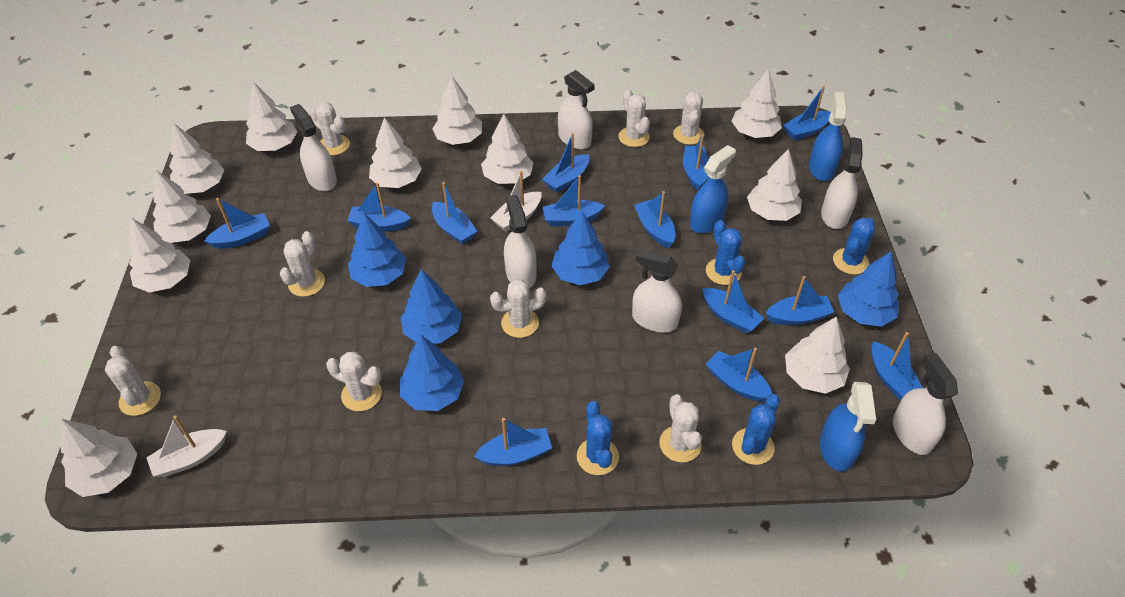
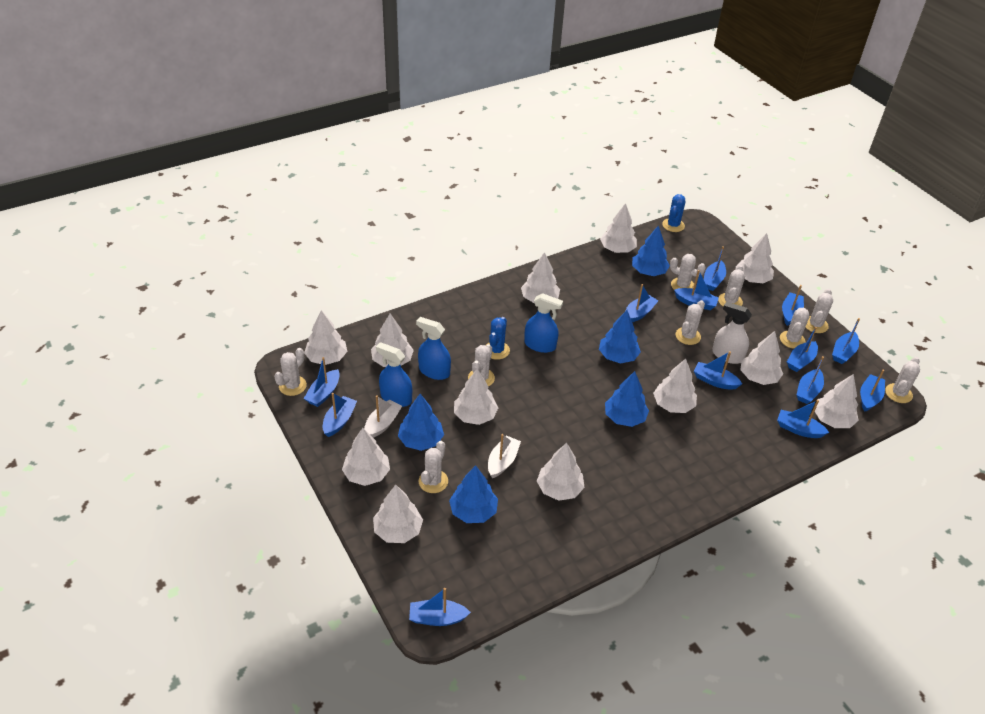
blue cactus: 4 -> 2
white cactus: 8 -> 9
white spray bottle: 6 -> 1
white tree: 11 -> 12

